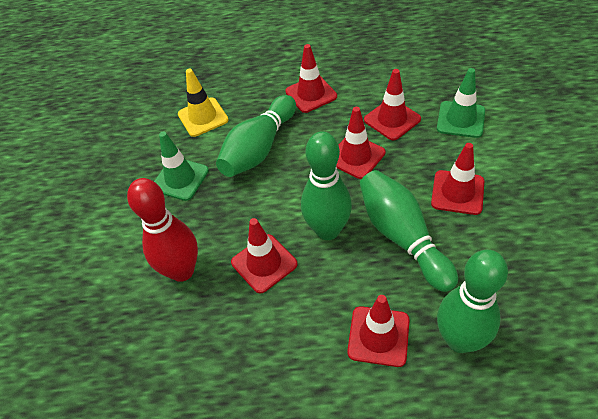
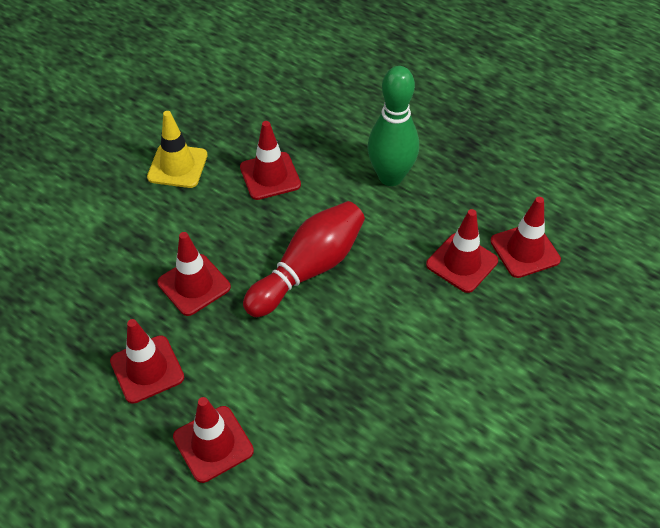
green bowling pin: 4 -> 1
green traffic cone: 2 -> 0

